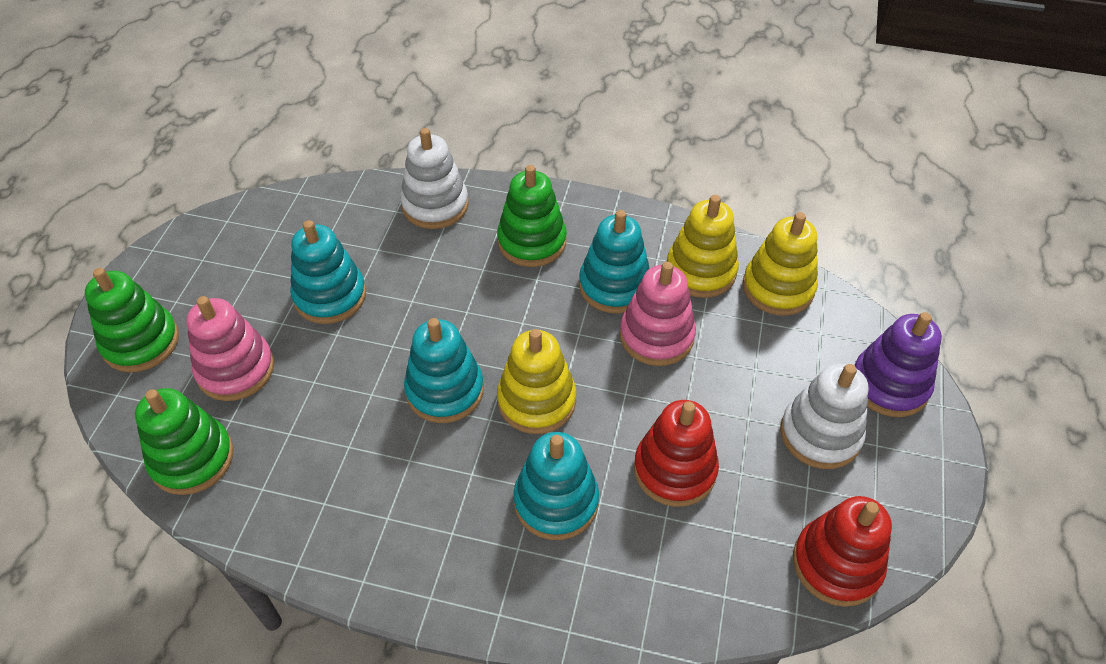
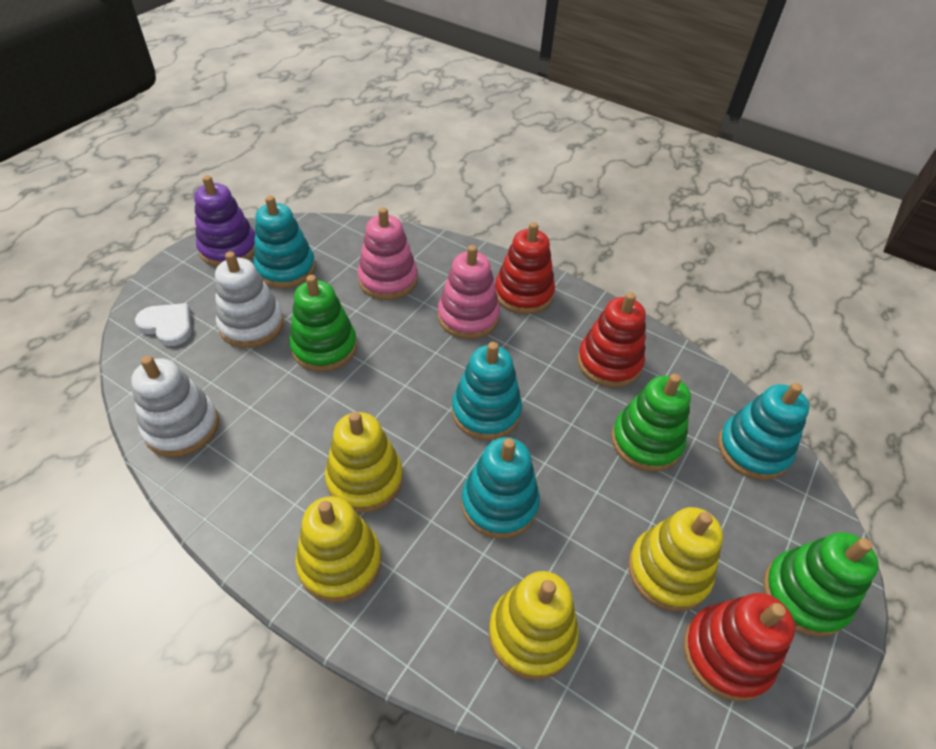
red stacking toy: 2 -> 3
white heart: 0 -> 1
yellow stacking toy: 3 -> 4

